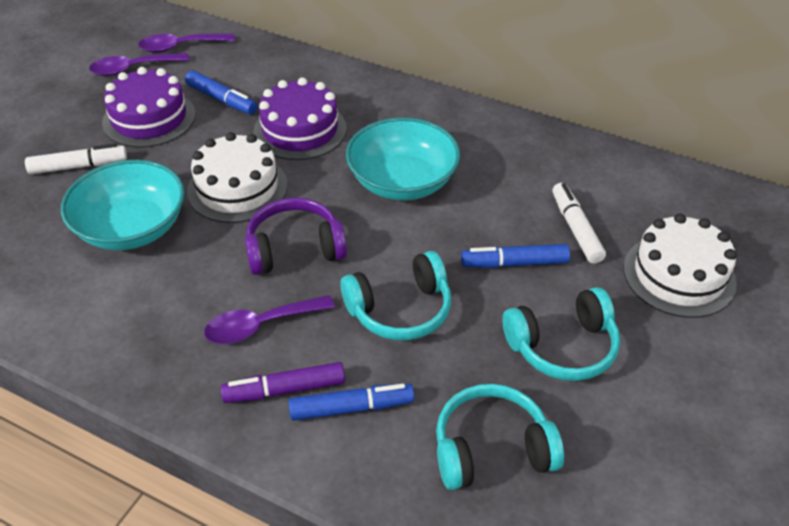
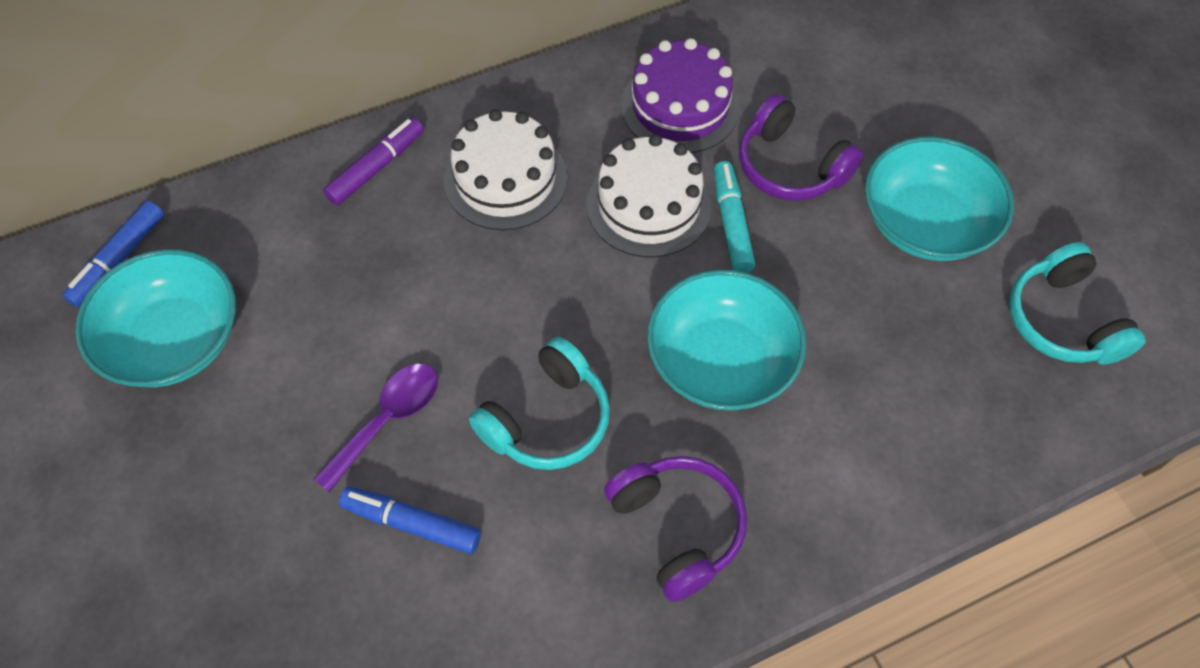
blue marker: 3 -> 2
purple cake: 2 -> 1
purple headphones: 1 -> 2
purple spoon: 3 -> 1
turquoise bowl: 2 -> 3
turquoise headphones: 3 -> 2
turquoise marker: 0 -> 1
white marker: 2 -> 0

